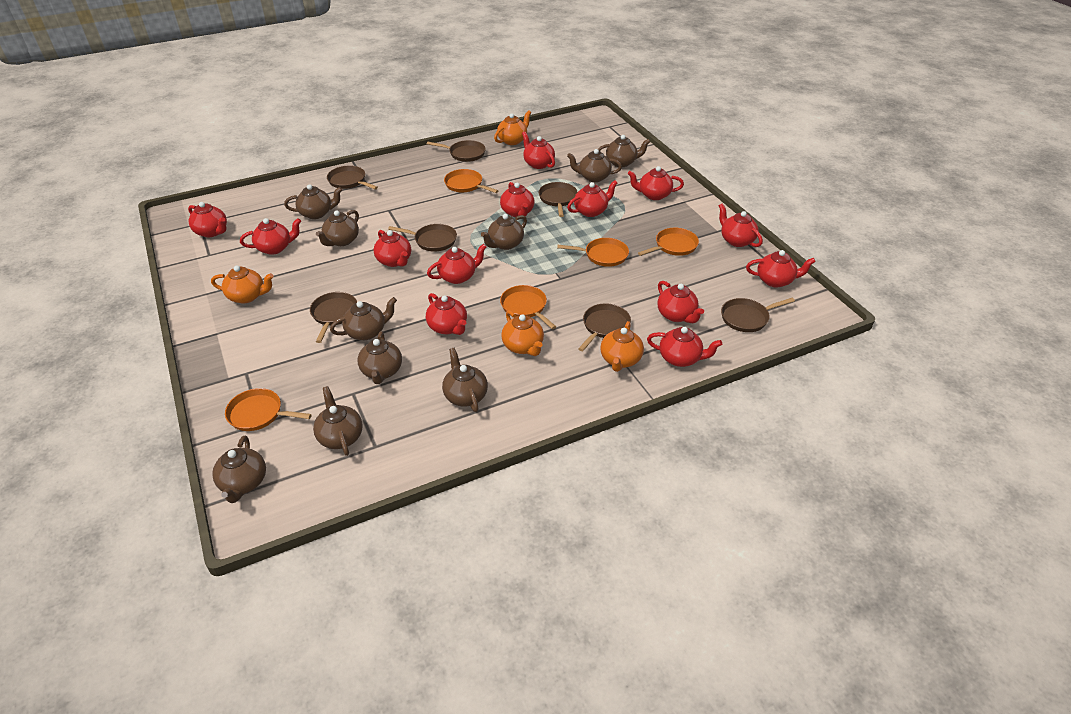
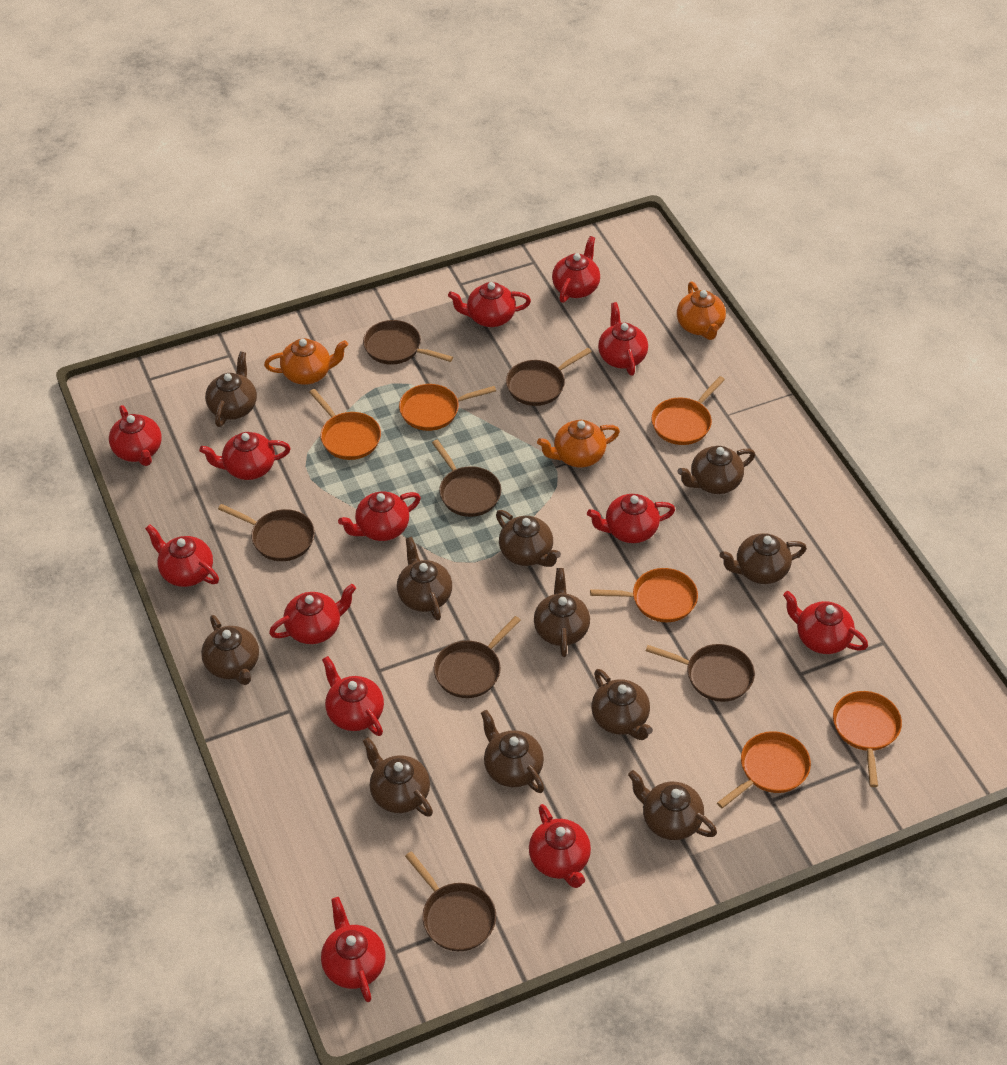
brown teapot: 10 -> 11
orange pan: 5 -> 6
orange teapot: 4 -> 3

